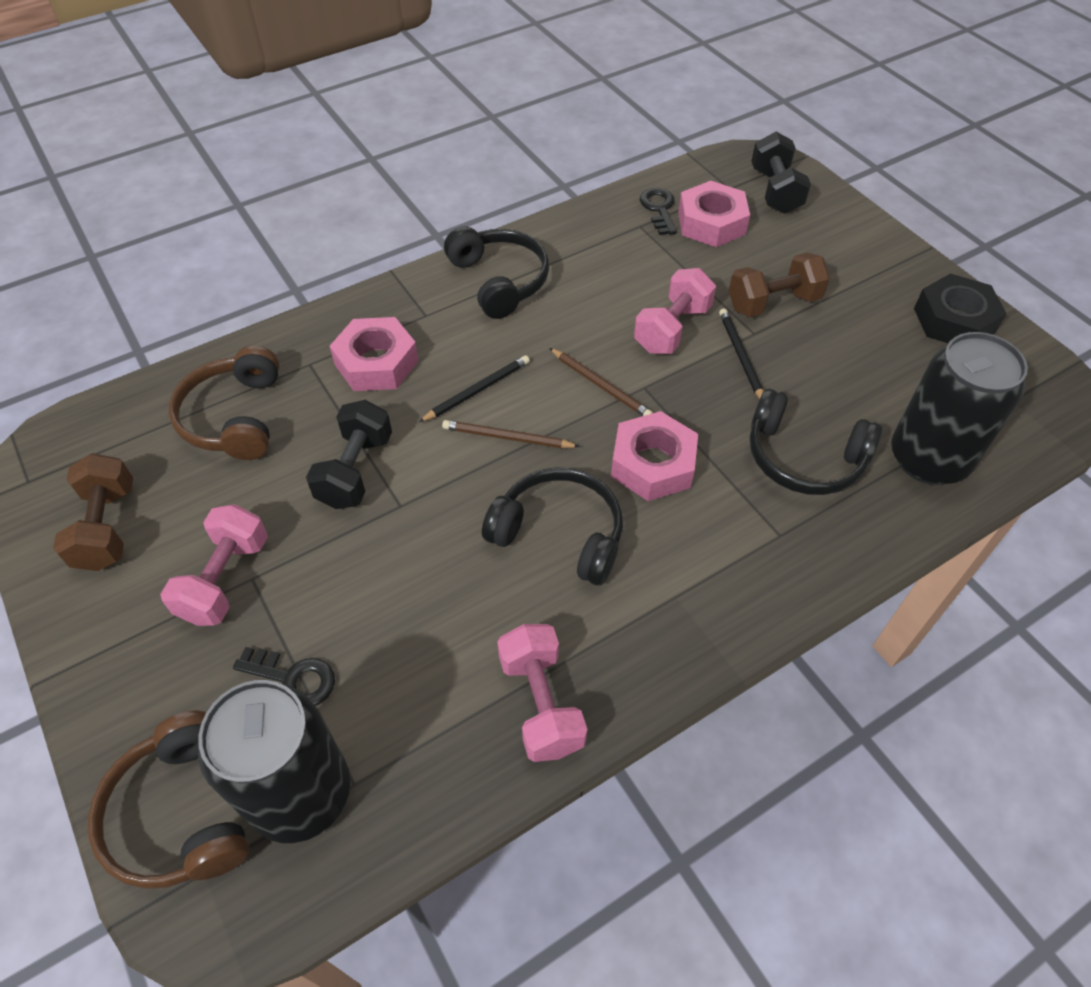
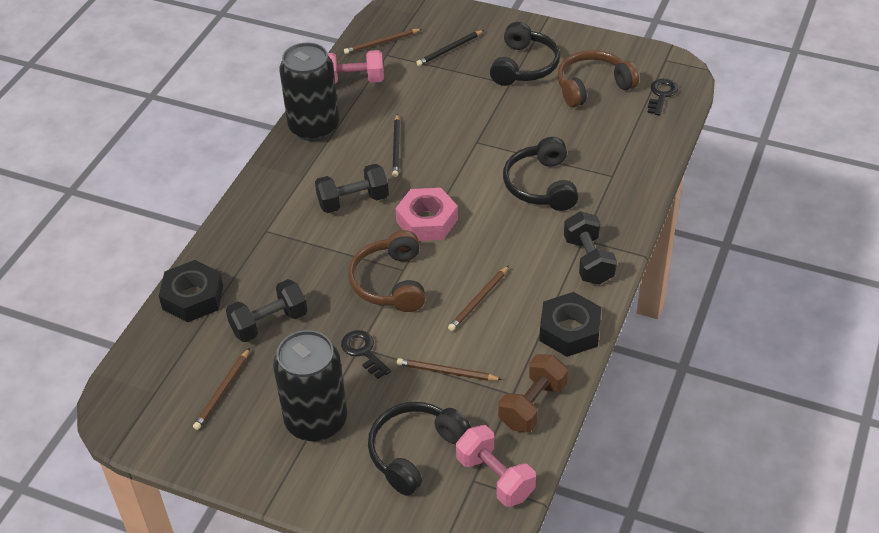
black dumbbell: 2 -> 3
black nut: 1 -> 2
brown dumbbell: 2 -> 1
brown pencil: 2 -> 4
pink dumbbell: 3 -> 2
pink nut: 3 -> 1

